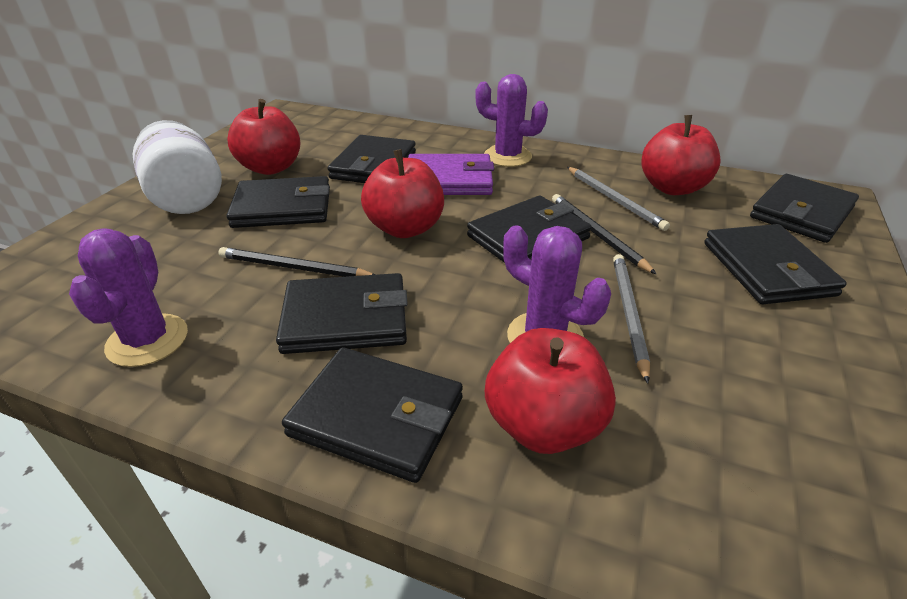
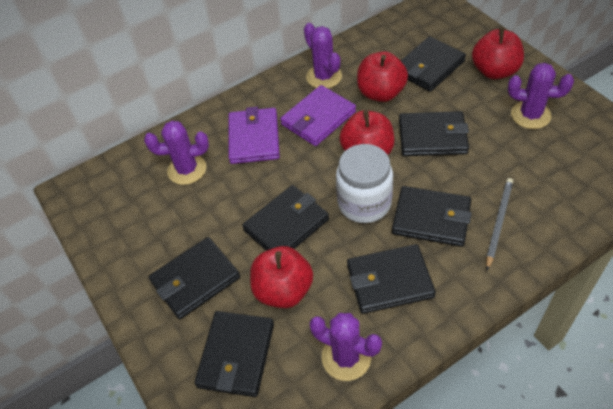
black pencil: 2 -> 0
grey pencil: 2 -> 1
purple cactus: 3 -> 4
purple wallet: 1 -> 2

